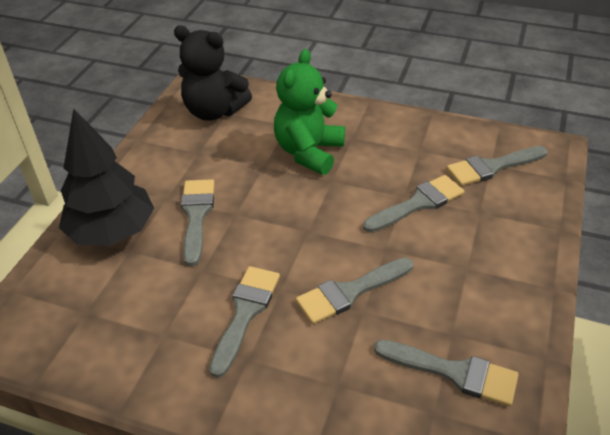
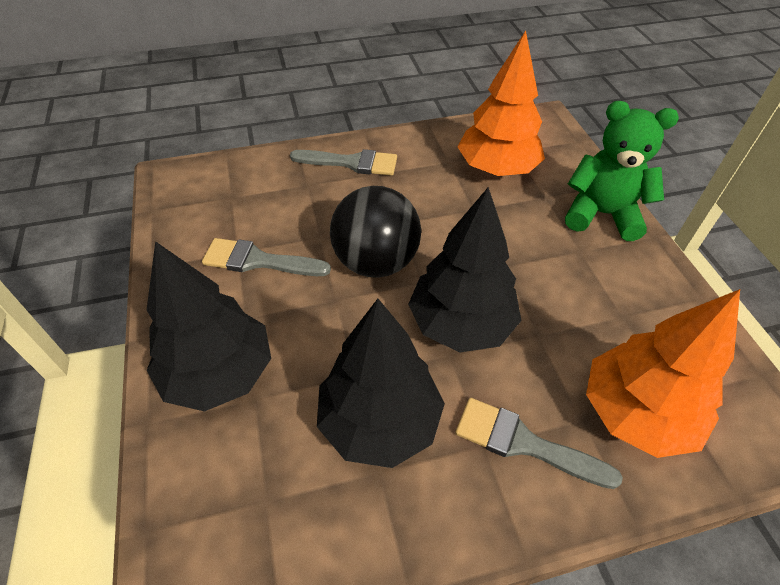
black ball: 0 -> 1
black teddy bear: 1 -> 0
black tree: 1 -> 3
grey brush: 6 -> 3
orange tree: 0 -> 2

